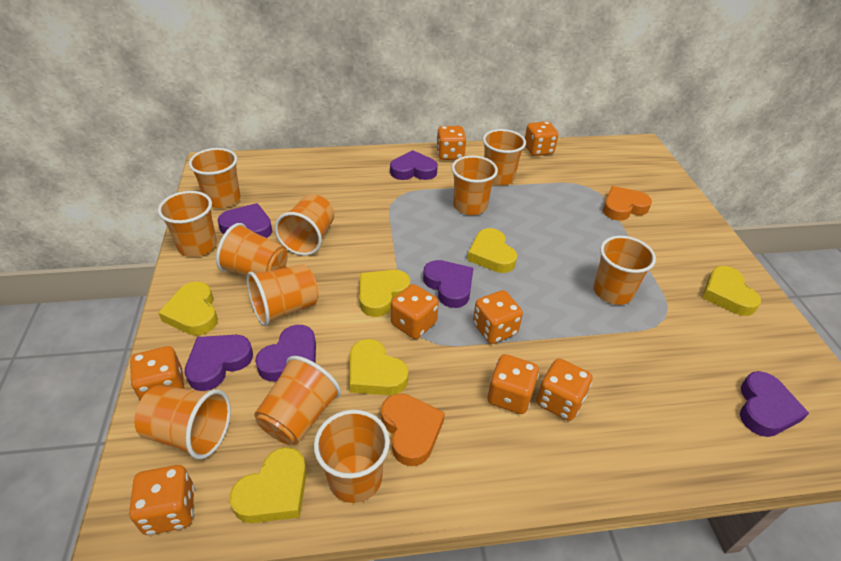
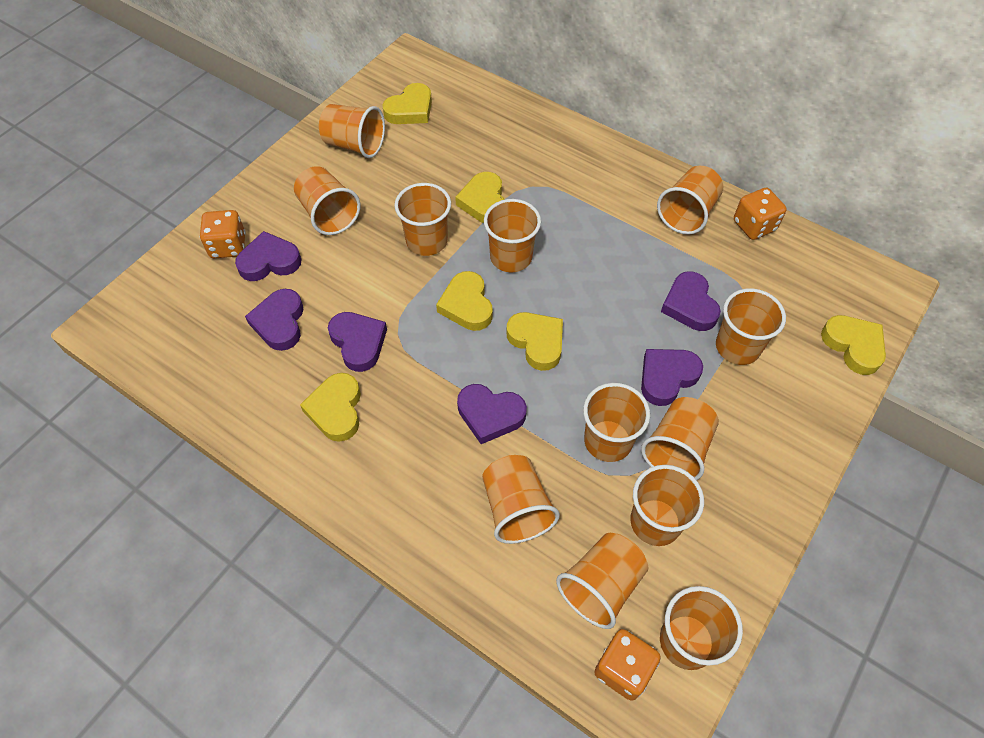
orange cup: 11 -> 12
orange dice: 8 -> 3
orange heart: 2 -> 0

